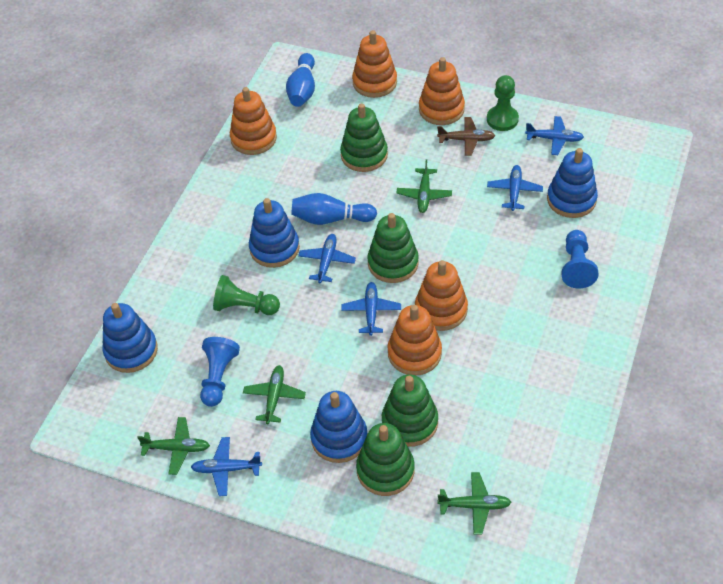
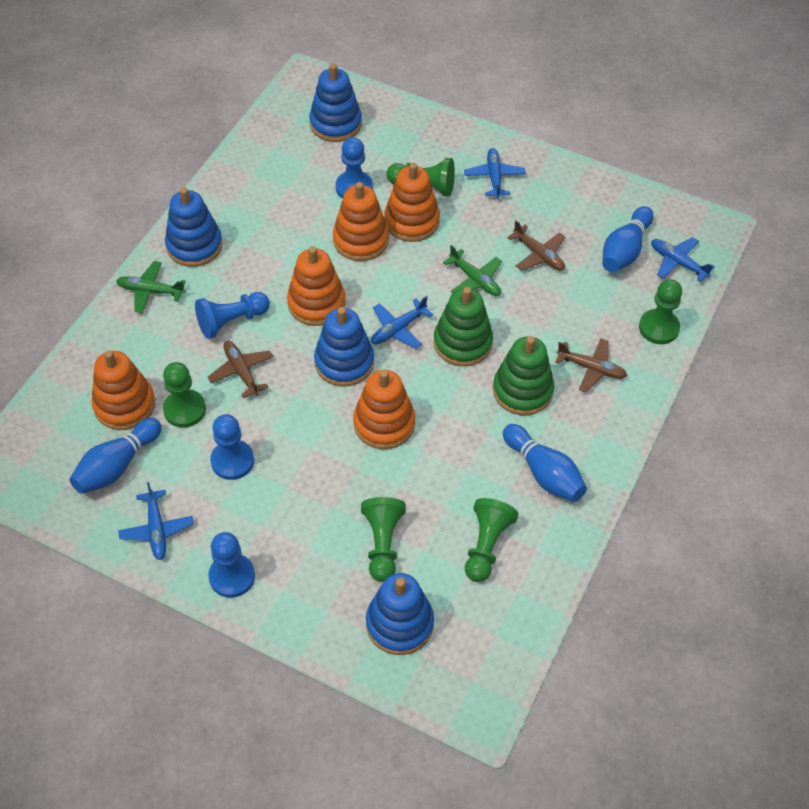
blue bowling pin: 2 -> 3
blue pawn: 2 -> 4
blue plane: 5 -> 4
brown plane: 1 -> 3
green pawn: 2 -> 5
green plane: 4 -> 2
green stacking toy: 4 -> 2

